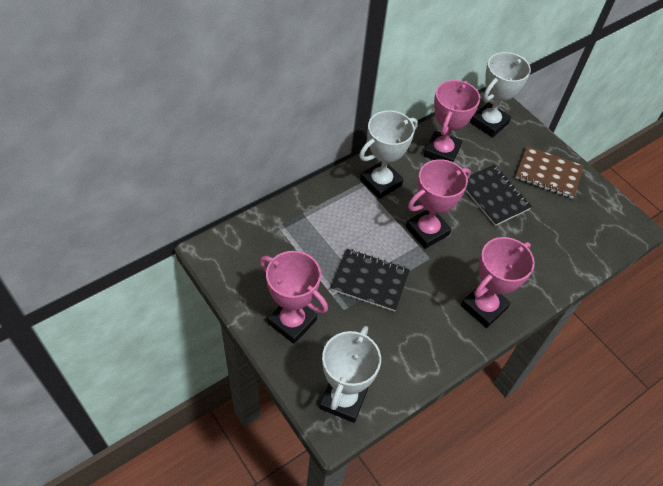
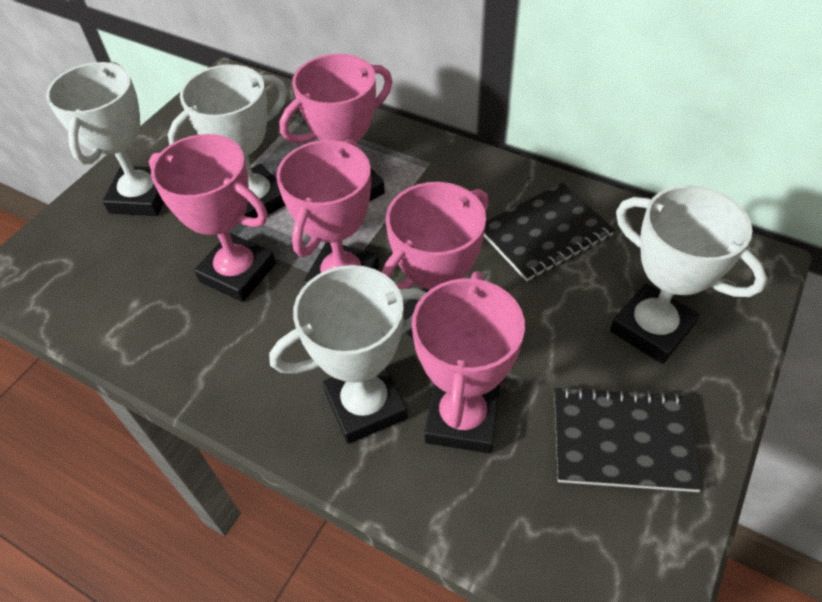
brown notebook: 1 -> 0
pink trophy: 4 -> 5
white trophy: 3 -> 4

